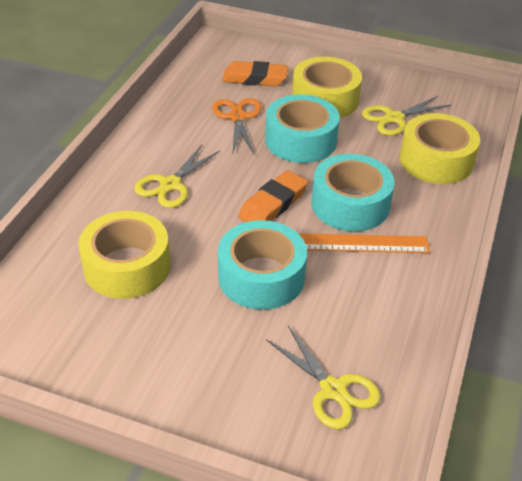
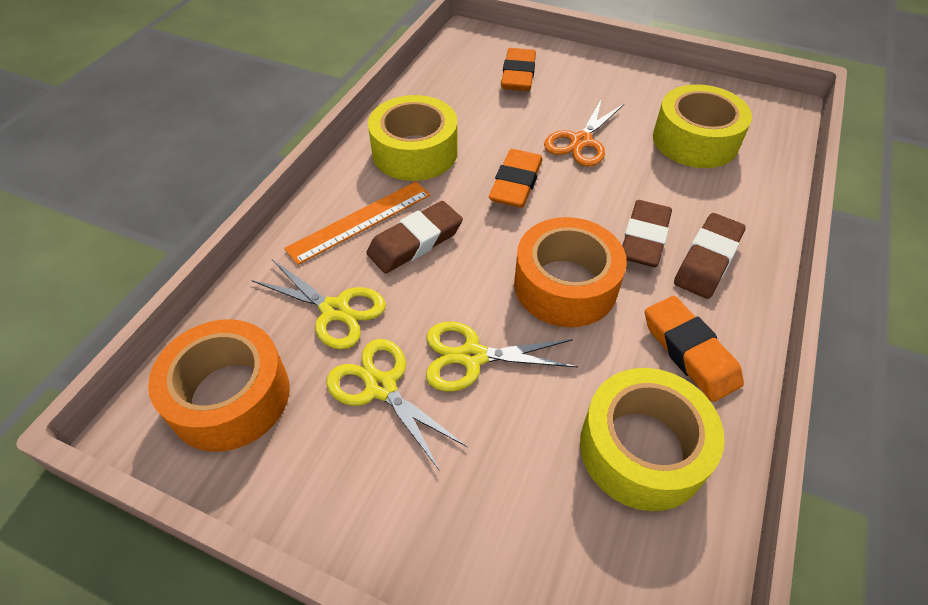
brown eraser: 0 -> 3
orange eraser: 2 -> 3
orange tape: 0 -> 2
turquoise tape: 3 -> 0

